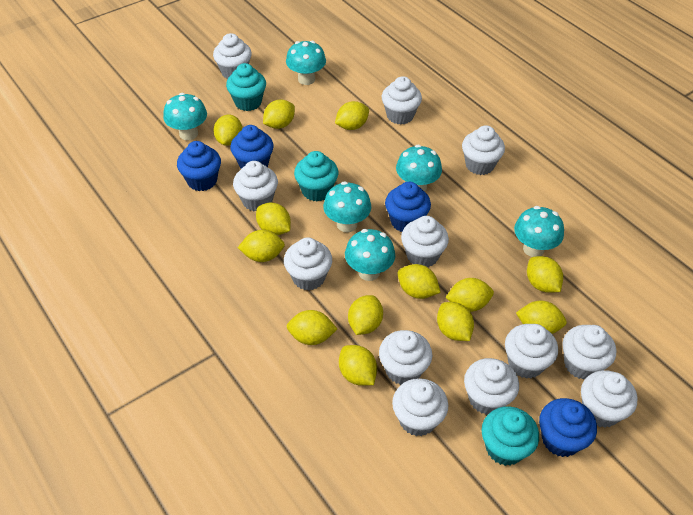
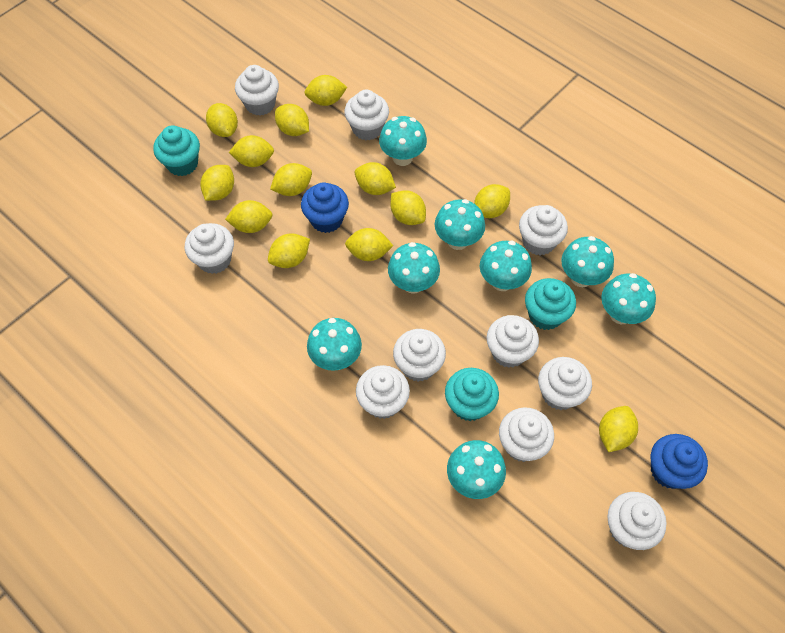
blue cupcake: 4 -> 2
turquoise mushroom: 6 -> 8
white cupcake: 12 -> 10

